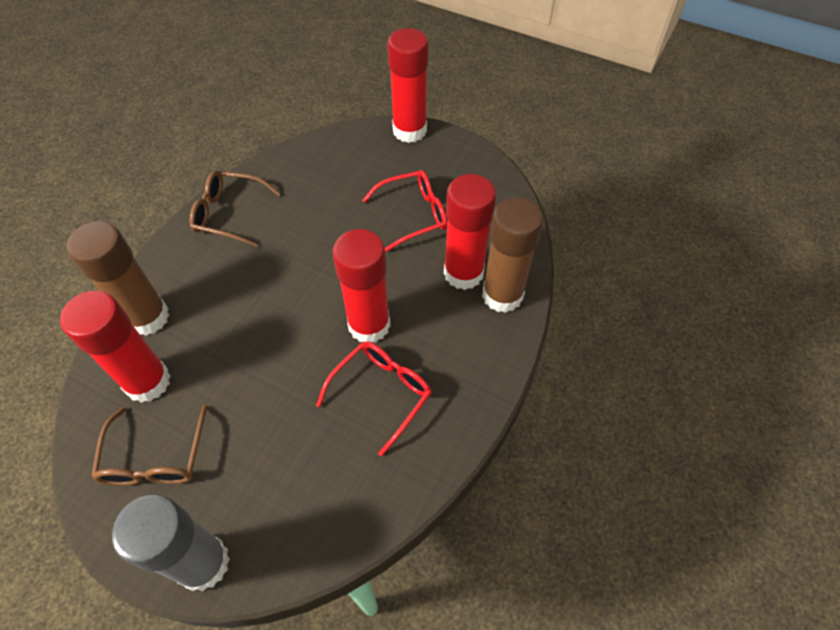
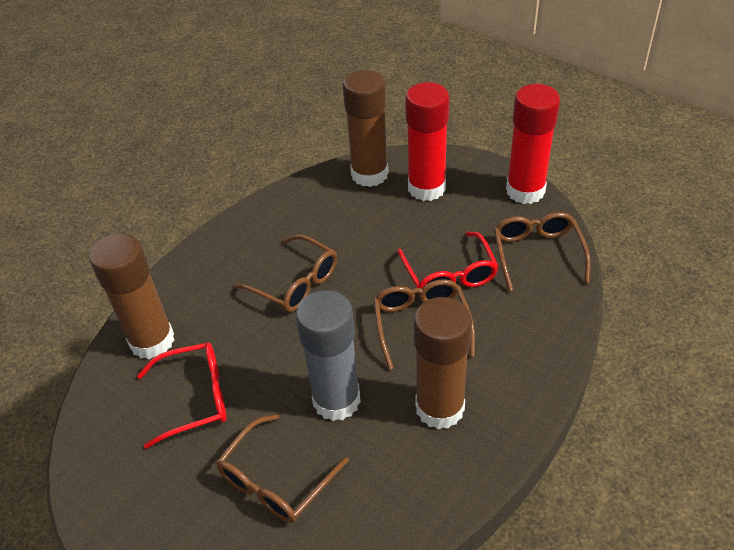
brown glasses: 2 -> 4
brown glue stick: 2 -> 3
red glue stick: 4 -> 2

